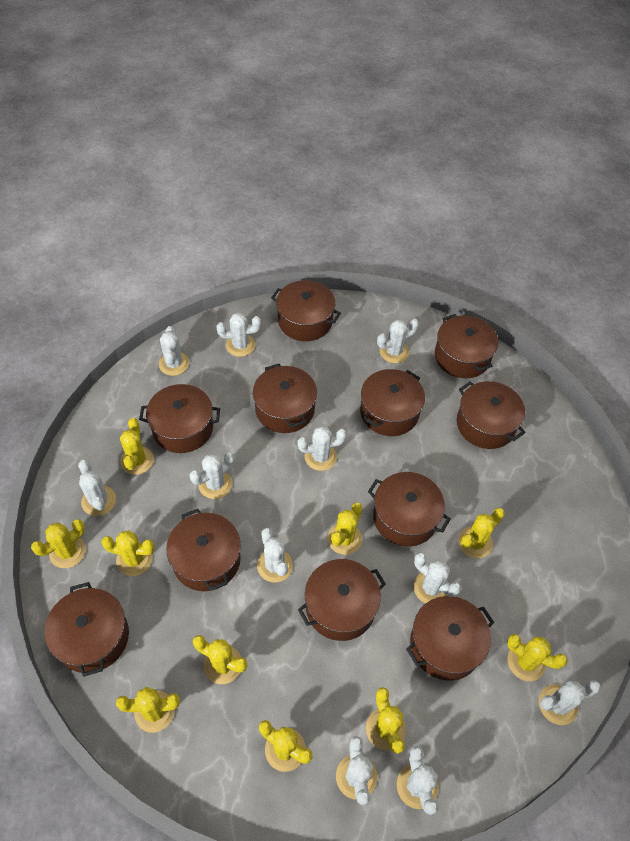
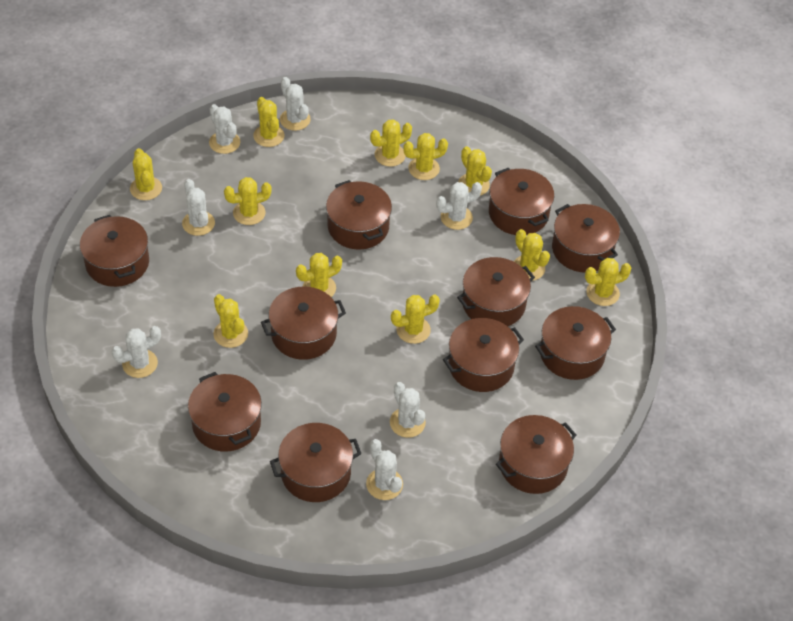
white cactus: 11 -> 7
yellow cactus: 10 -> 11

